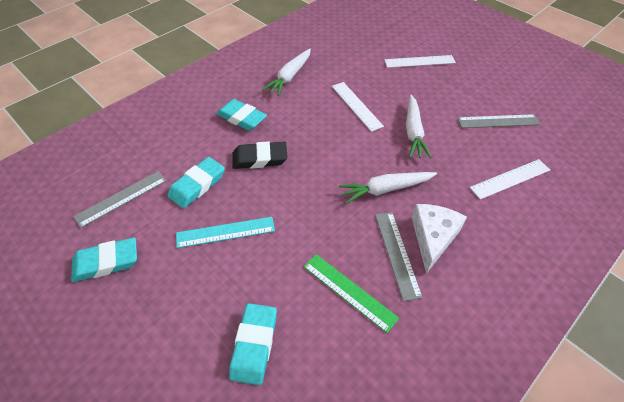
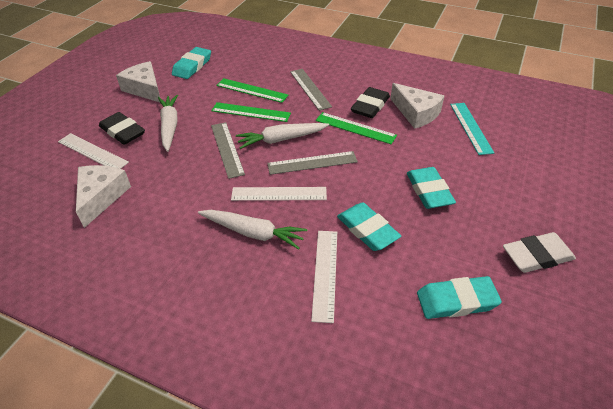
black eraser: 1 -> 2
green ruler: 1 -> 3
white cheese: 1 -> 3
white eraser: 0 -> 1

